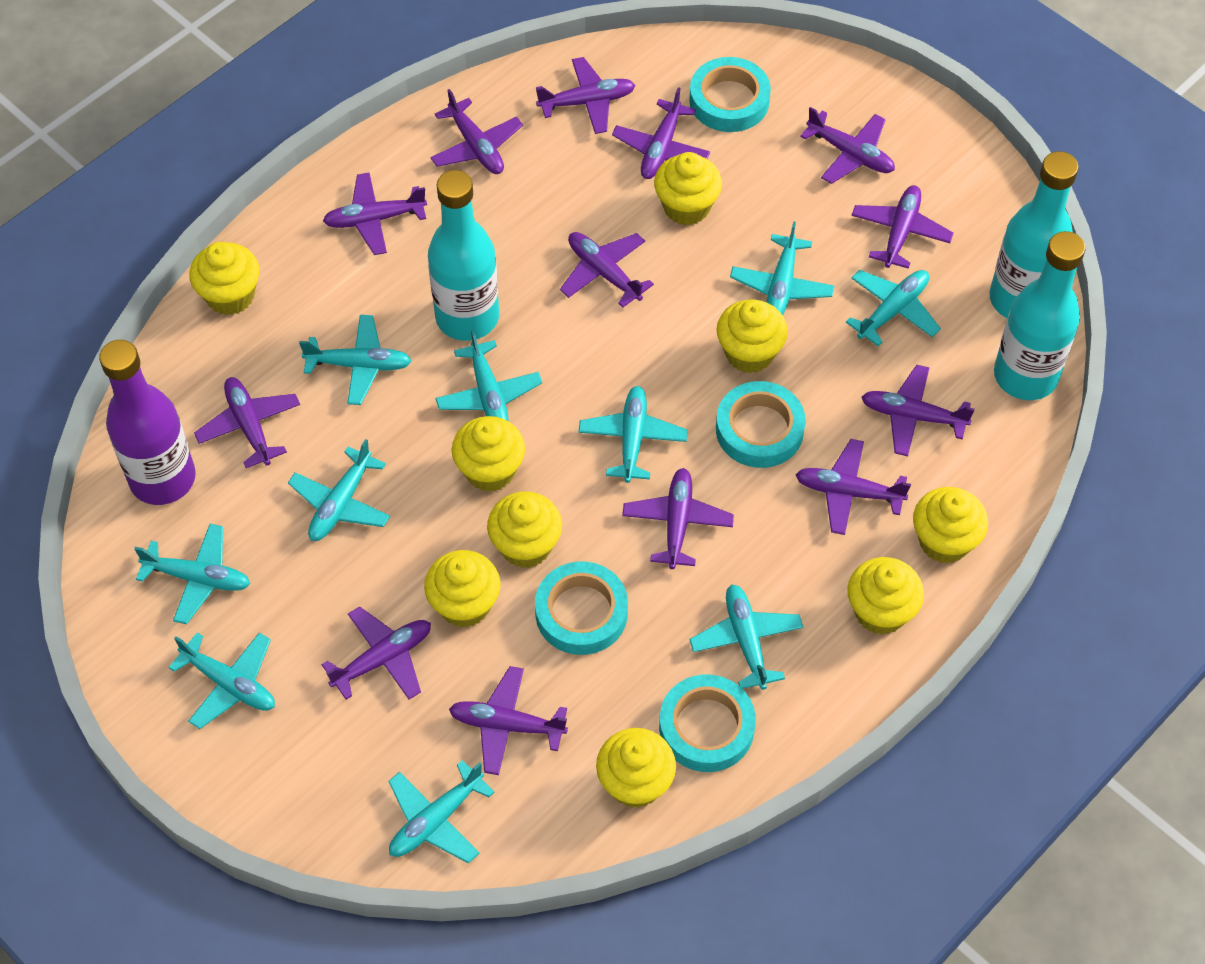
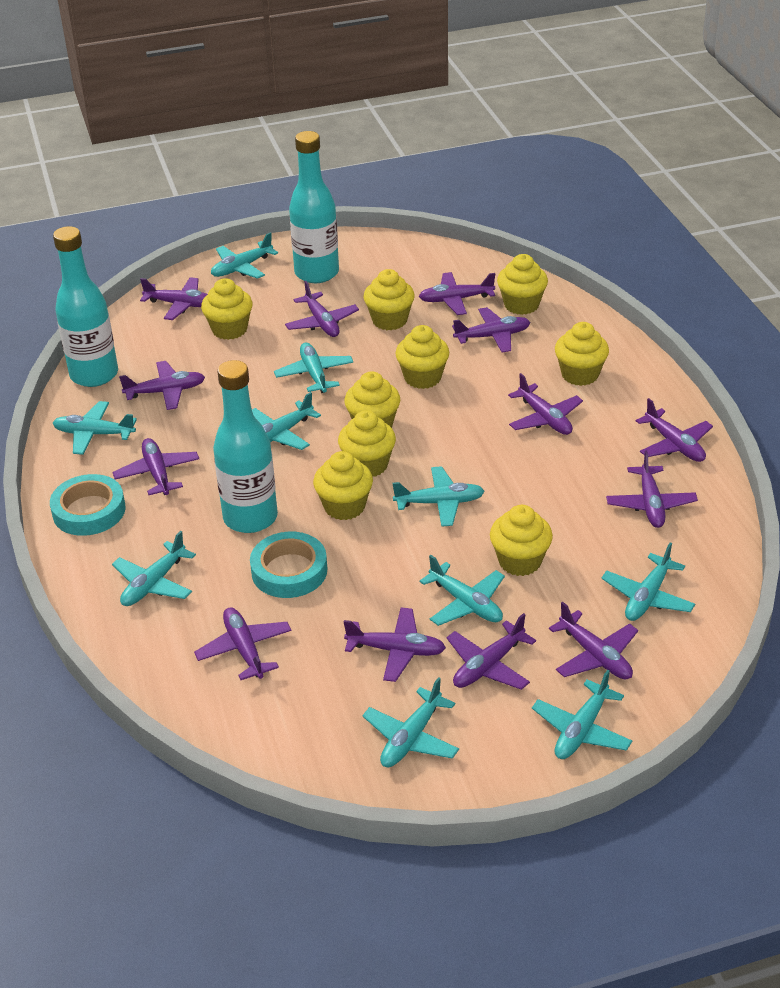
purple bottle: 1 -> 0
turquoise tape: 4 -> 2

